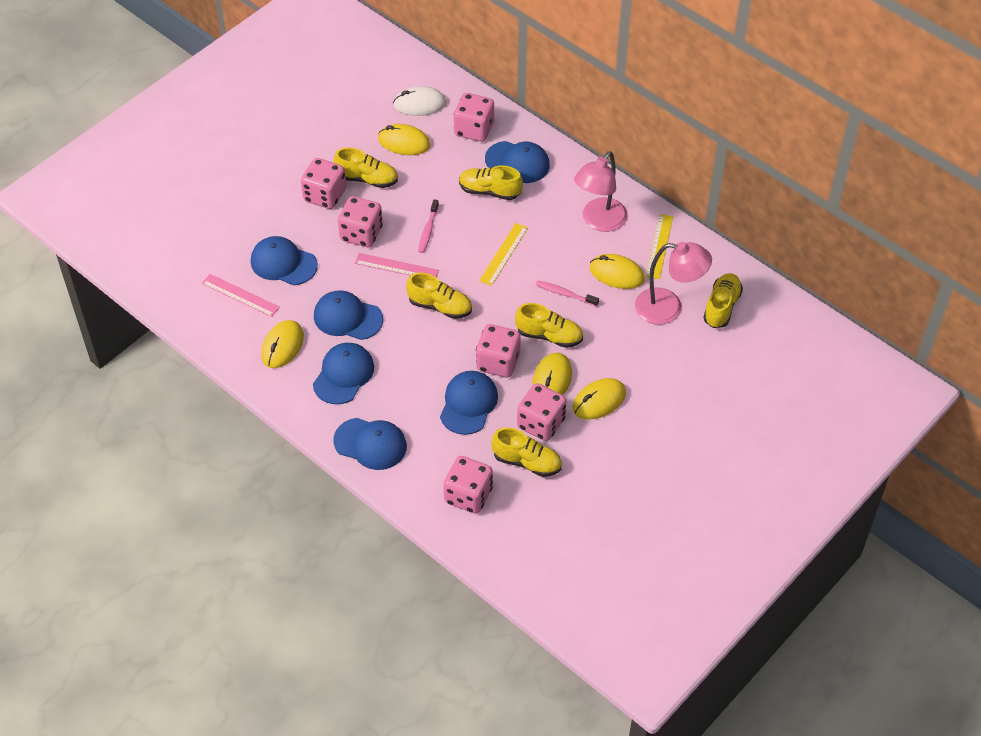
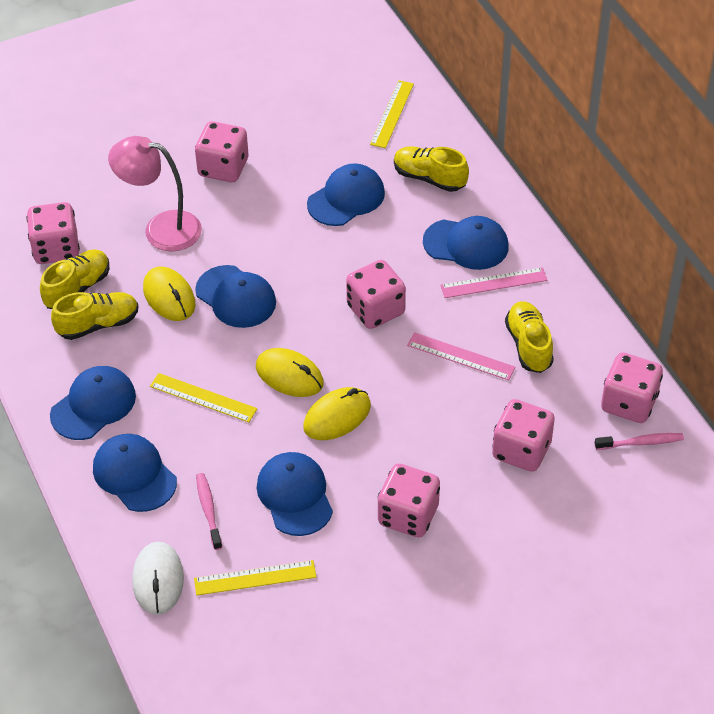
pink lamp: 2 -> 1
yellow mouse: 5 -> 3
yellow ruler: 2 -> 3
yellow shoe: 6 -> 4

